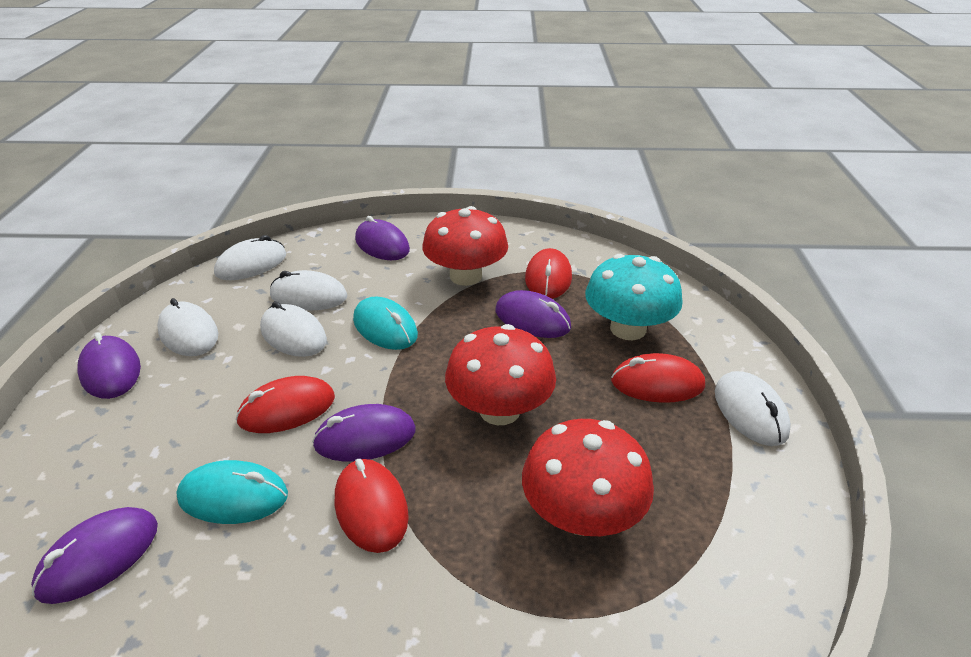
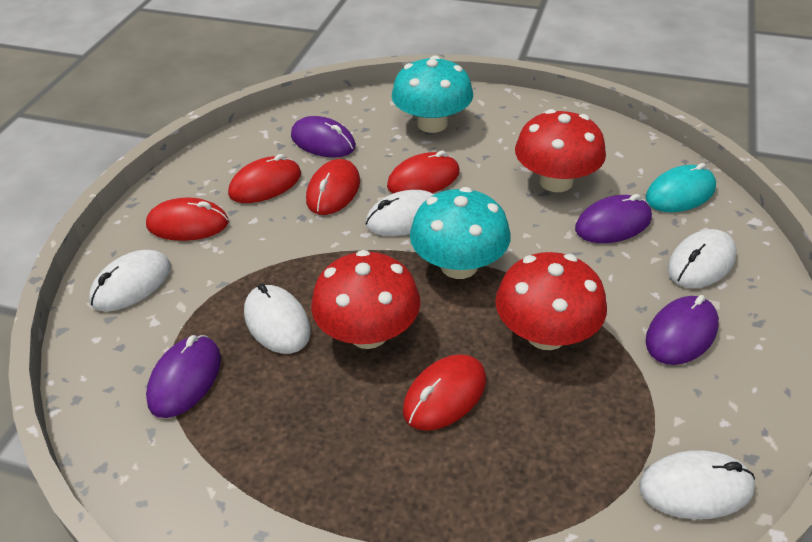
purple mouse: 5 -> 4
red mouse: 4 -> 5
turquoise mouse: 2 -> 1
turquoise mushroom: 1 -> 2

